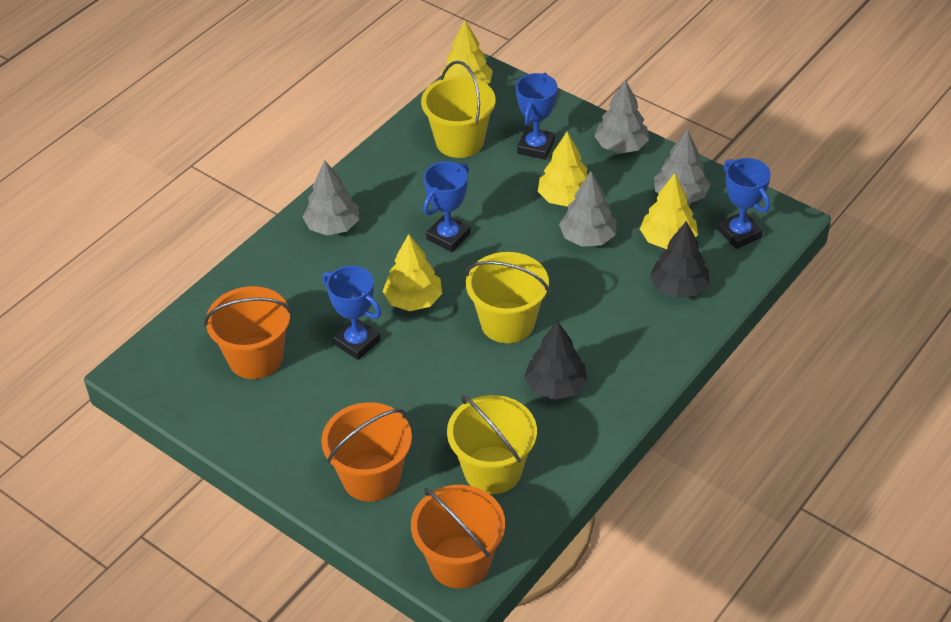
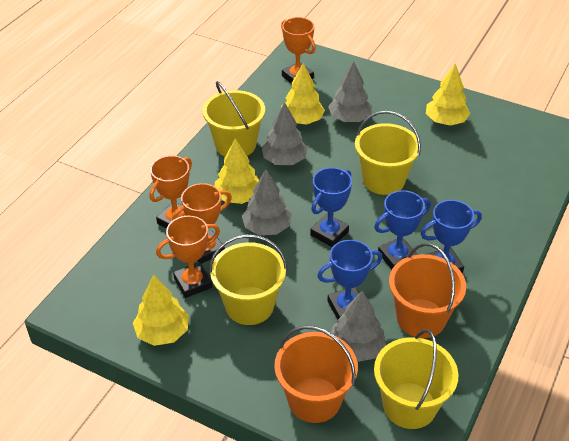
black tree: 2 -> 0
orange bucket: 3 -> 2
orange trophy: 0 -> 4
yellow bucket: 3 -> 4

